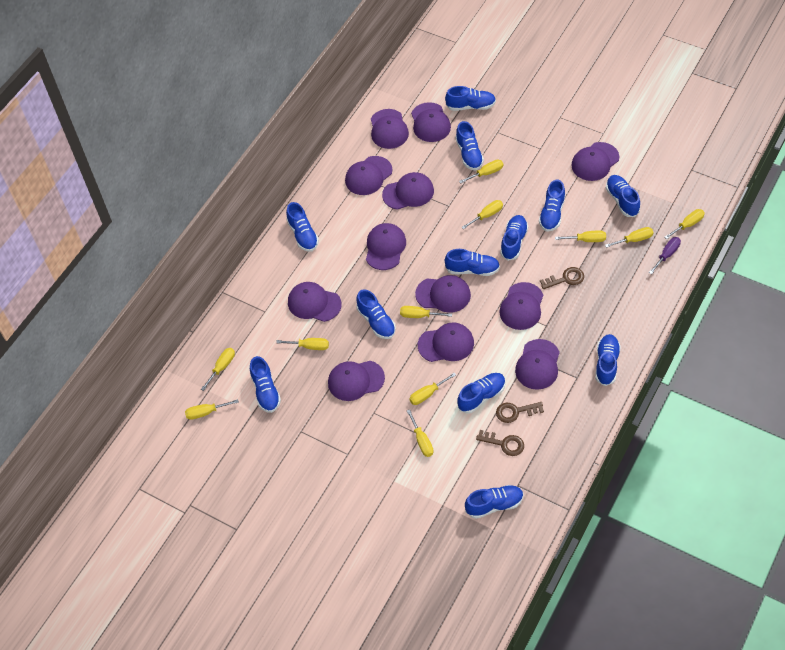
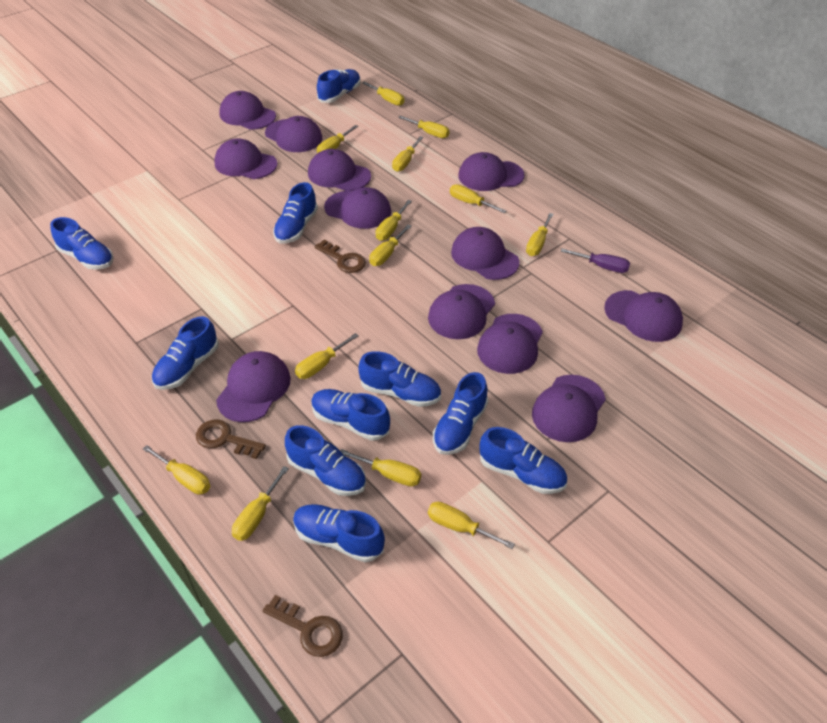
blue shoe: 12 -> 10
yellow screwdriver: 11 -> 13

